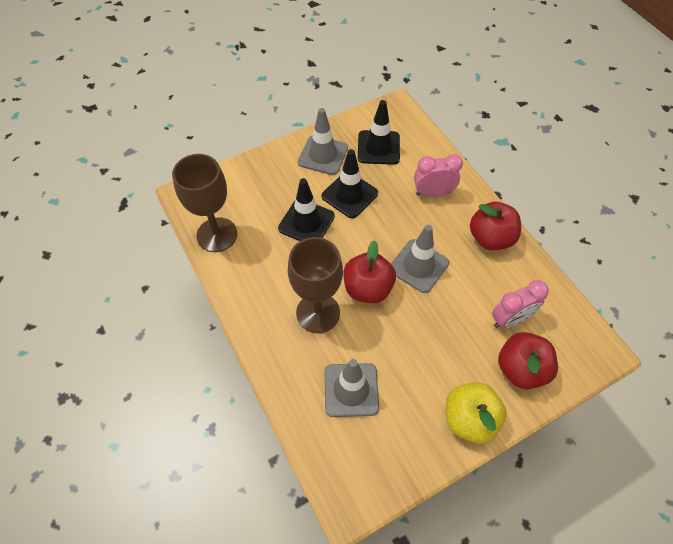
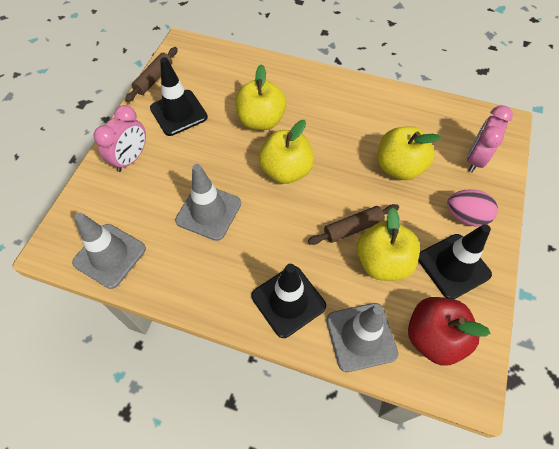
brown goblet: 2 -> 0
brown rolling pin: 0 -> 2
pink egg: 0 -> 1
red apple: 3 -> 1
yellow apple: 1 -> 4

